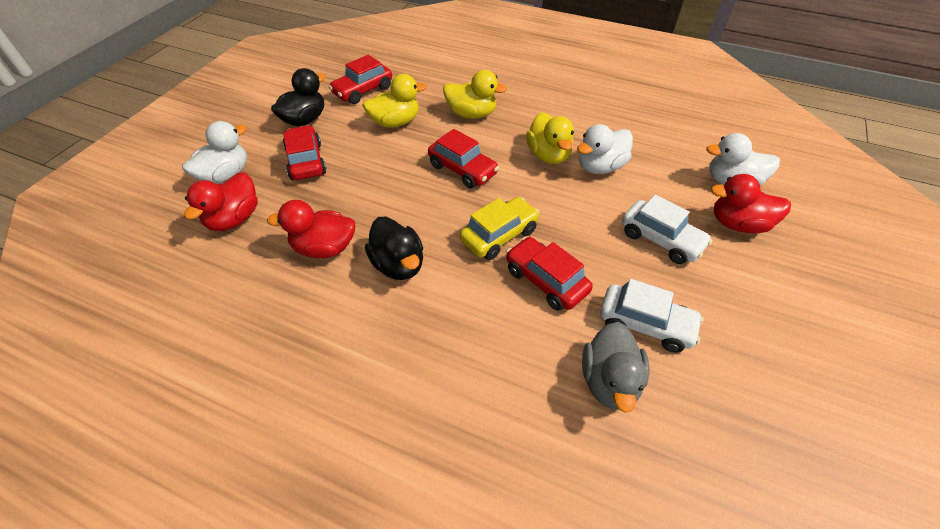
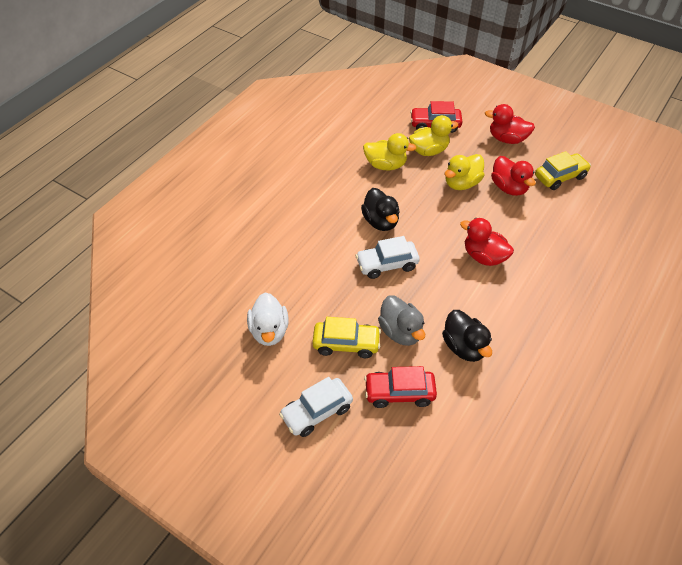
red car: 4 -> 2
white duck: 3 -> 1
yellow car: 1 -> 2

